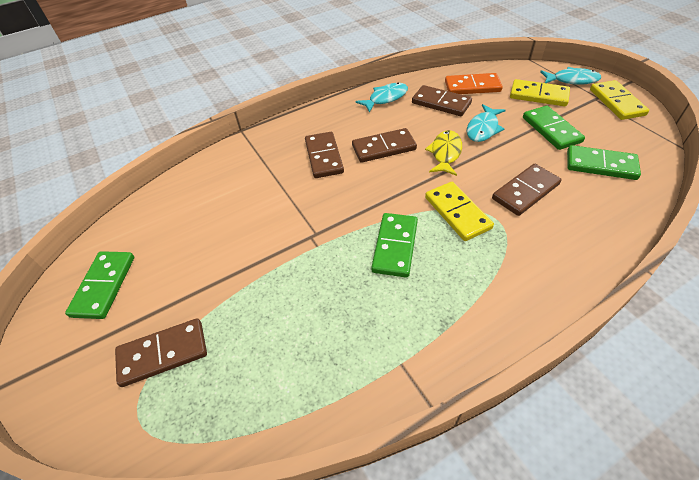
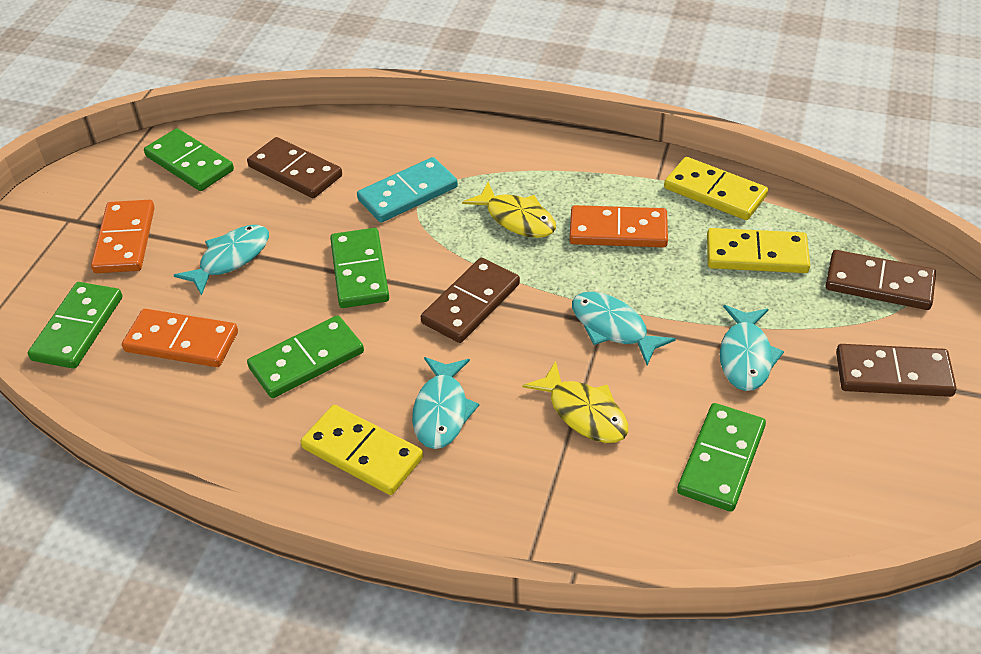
brown domino: 5 -> 4
green domino: 4 -> 5
orange domino: 1 -> 3
turquoise domino: 0 -> 1
turquoise fish: 3 -> 4
yellow fish: 1 -> 2

